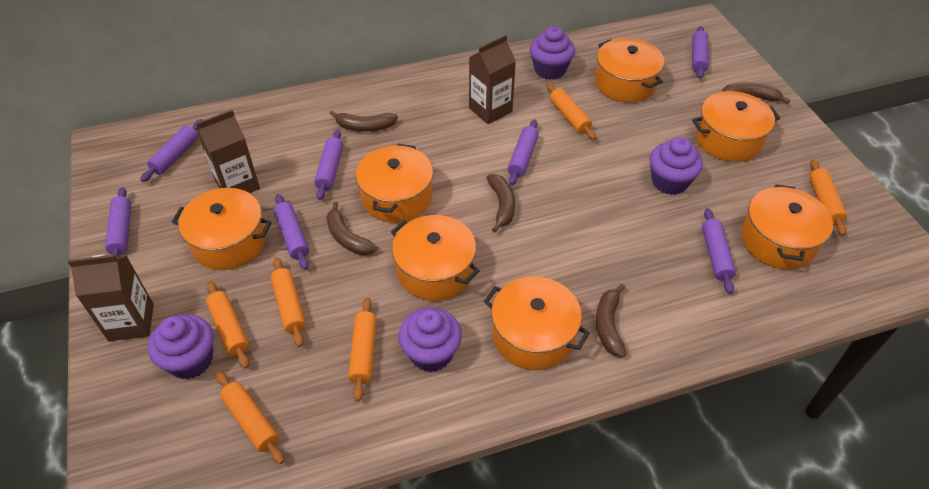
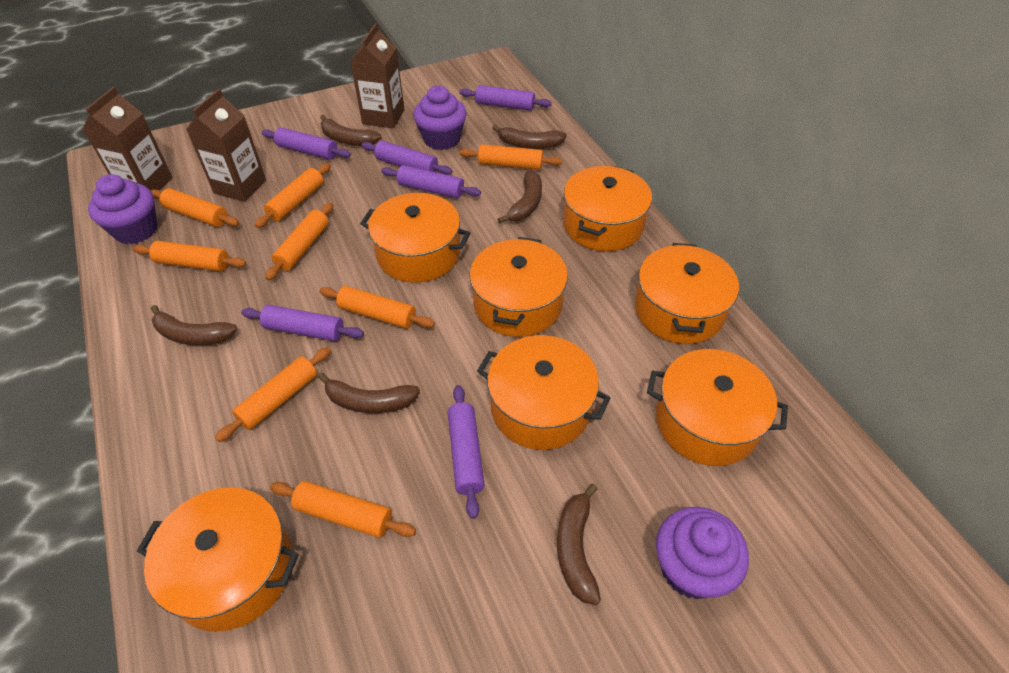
brown banana: 5 -> 6
orange rolling pin: 6 -> 8
purple cupcake: 4 -> 3
purple rolling pin: 7 -> 6

